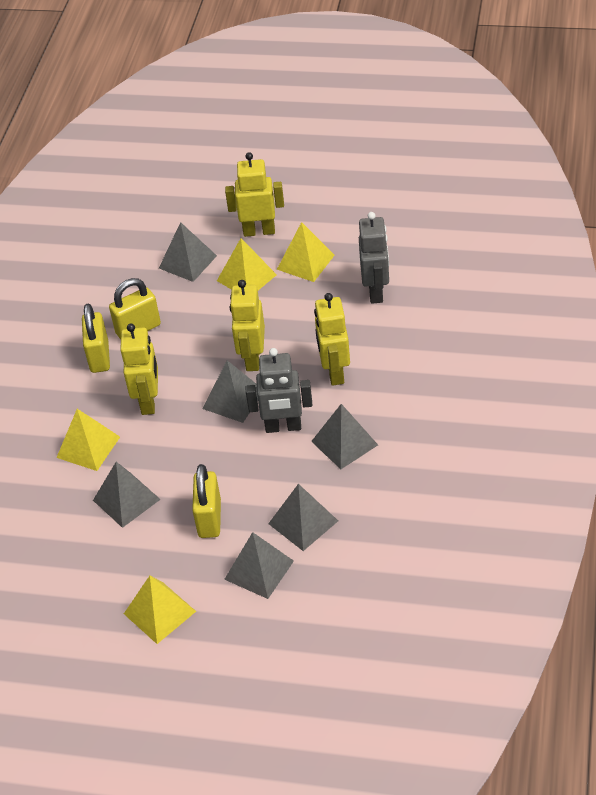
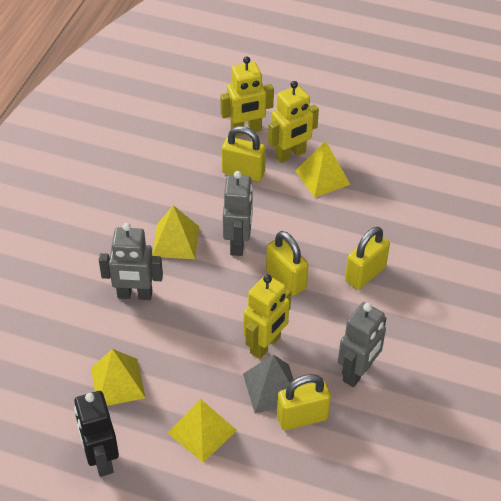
black robot: 0 -> 1
grey pyramid: 6 -> 1
grey robot: 2 -> 3
yellow padlock: 3 -> 4
yellow robot: 4 -> 3

